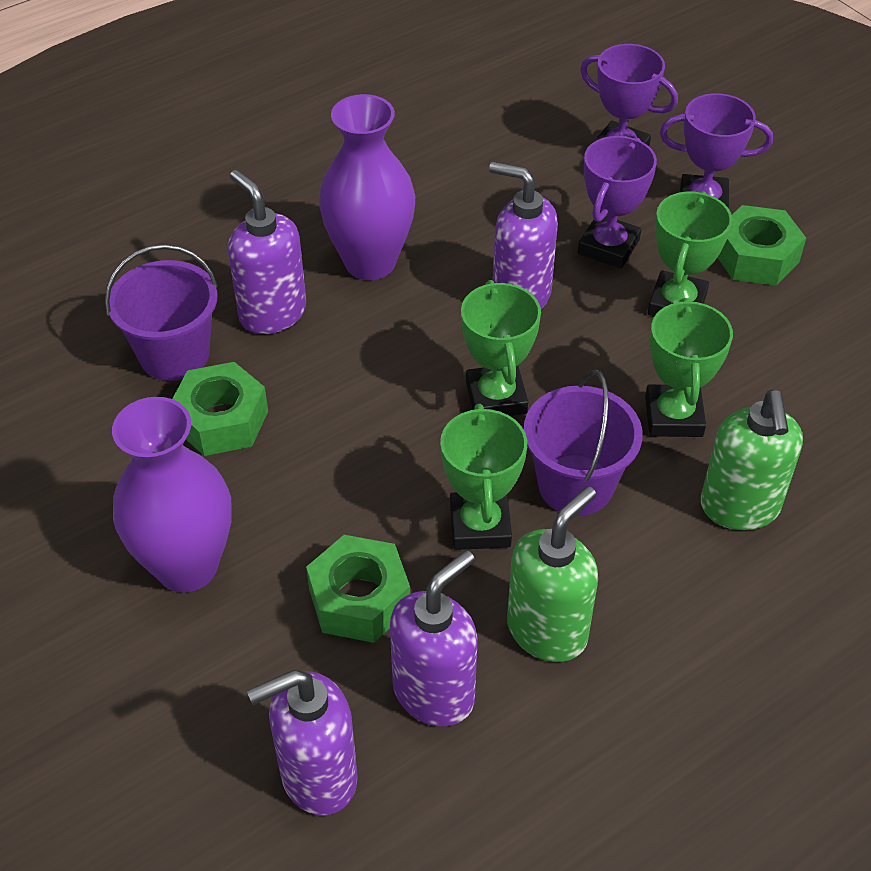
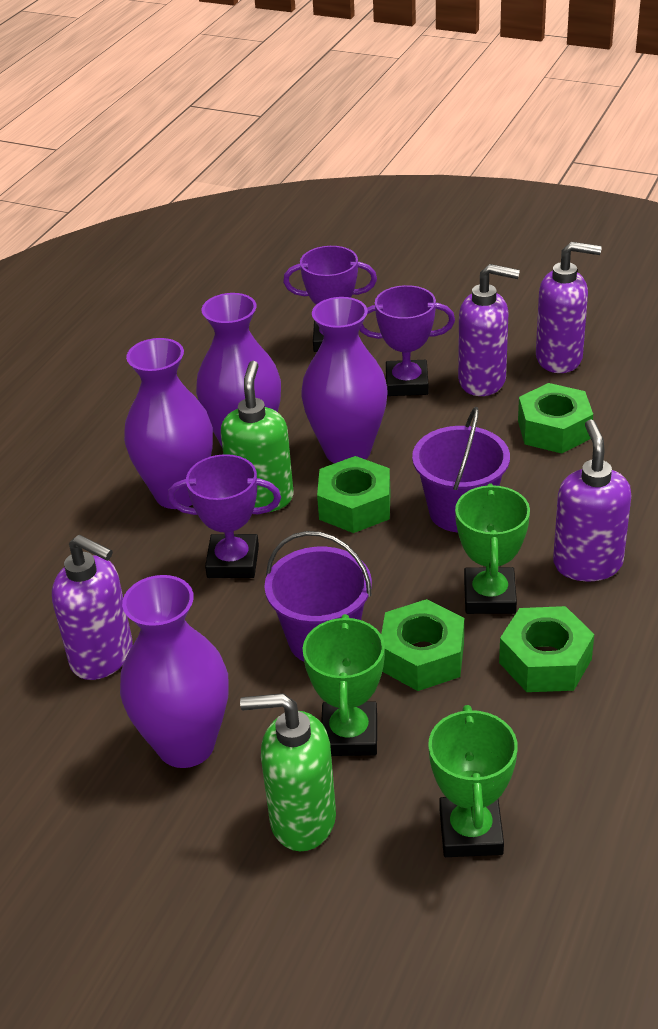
green nut: 3 -> 4
green trophy: 4 -> 3
purple vase: 2 -> 4

